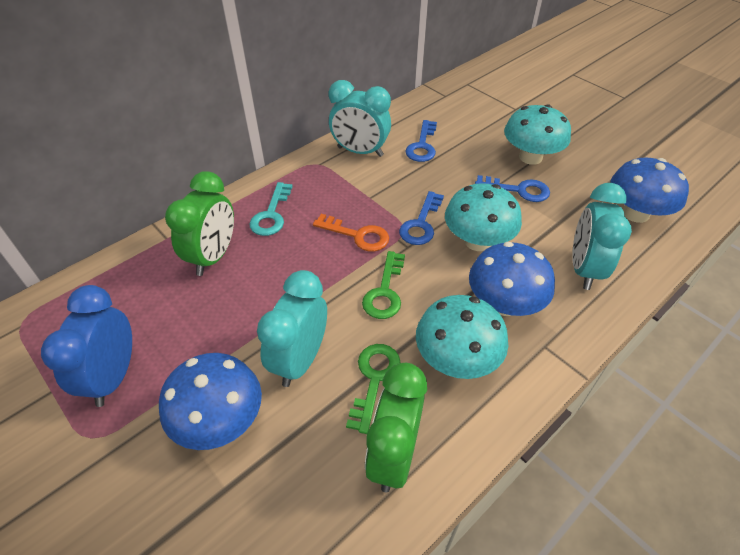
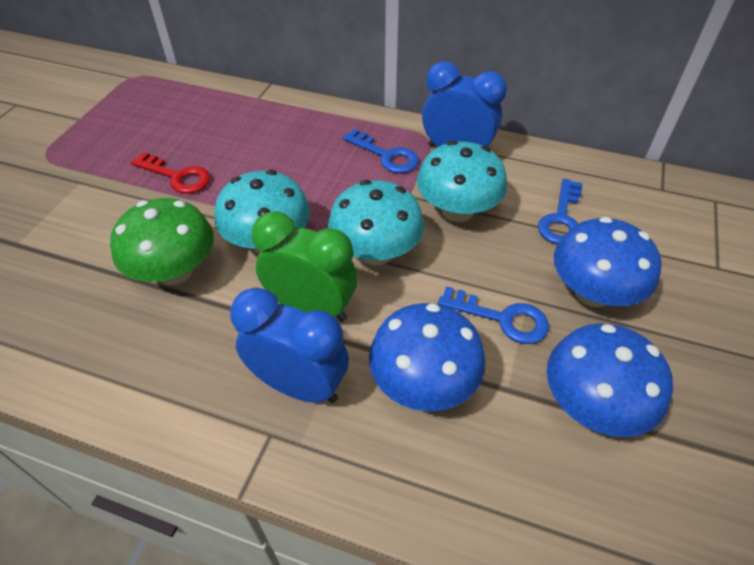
blue clock: 1 -> 2
green clock: 2 -> 1
green key: 2 -> 0
green mushroom: 0 -> 1
orange key: 1 -> 0
red key: 0 -> 1
turquoise clock: 3 -> 0
turquoise key: 1 -> 0

